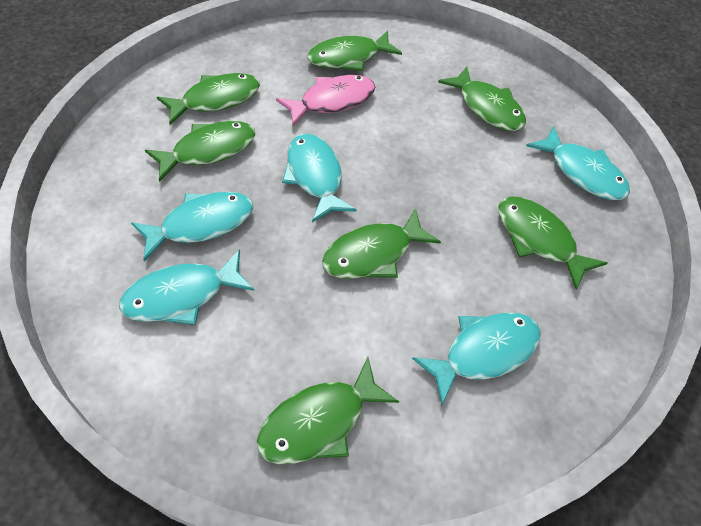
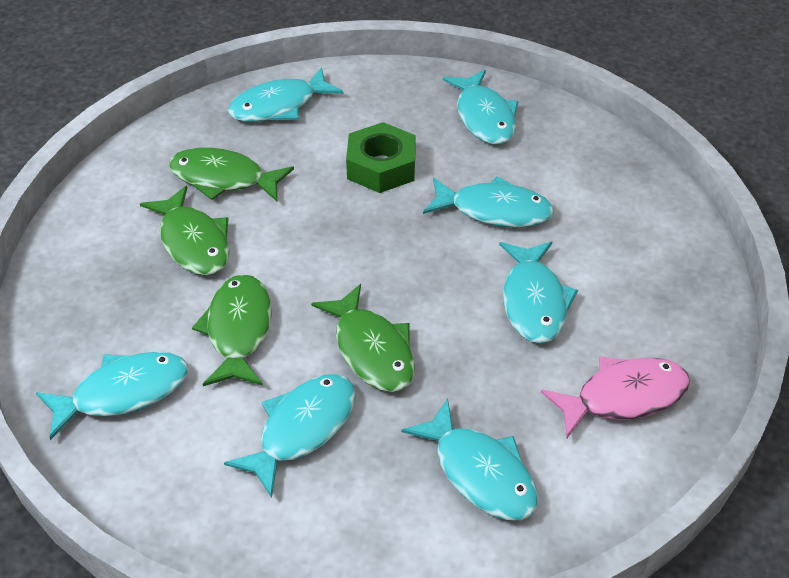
green fish: 7 -> 4
green nut: 0 -> 1
turquoise fish: 5 -> 7

